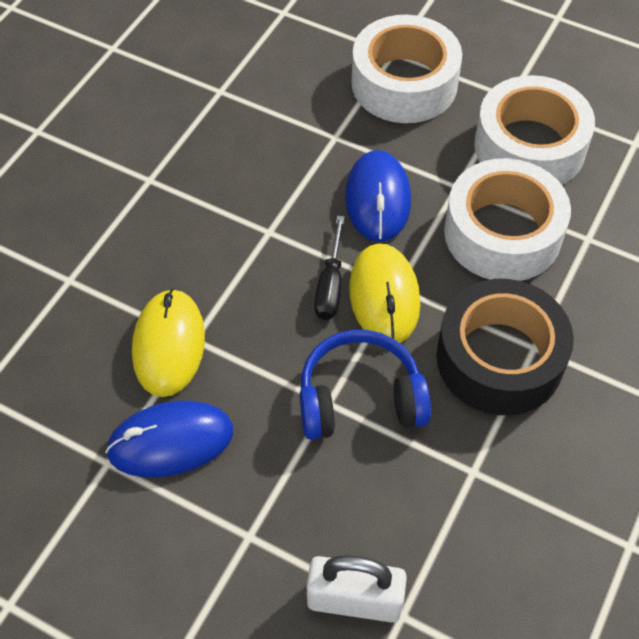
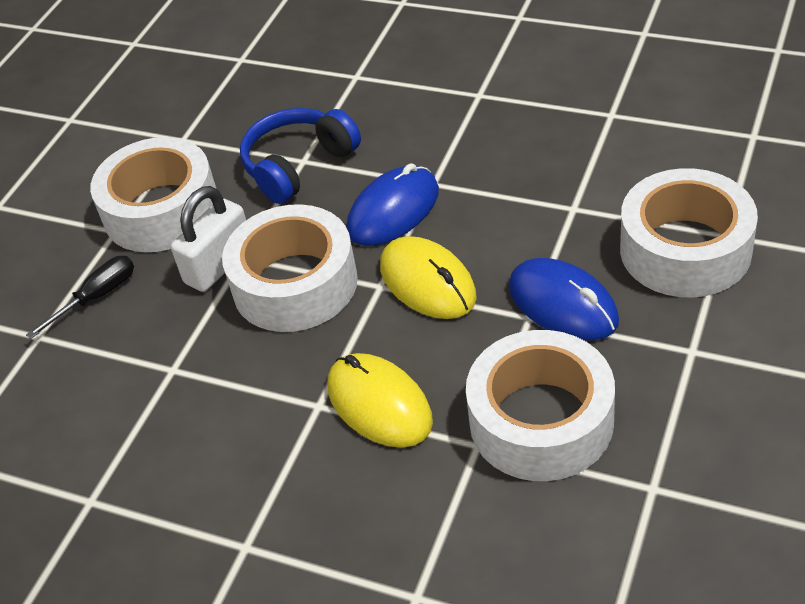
black tape: 1 -> 0
white tape: 3 -> 4

